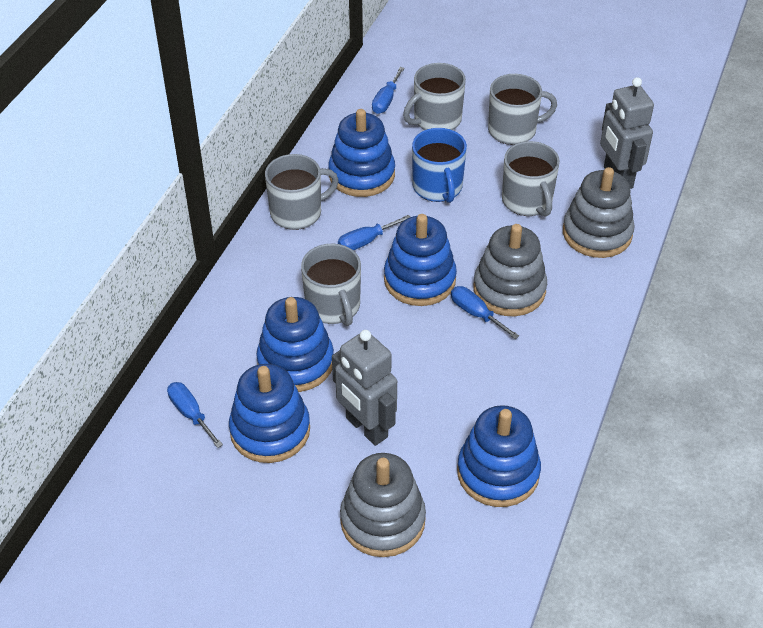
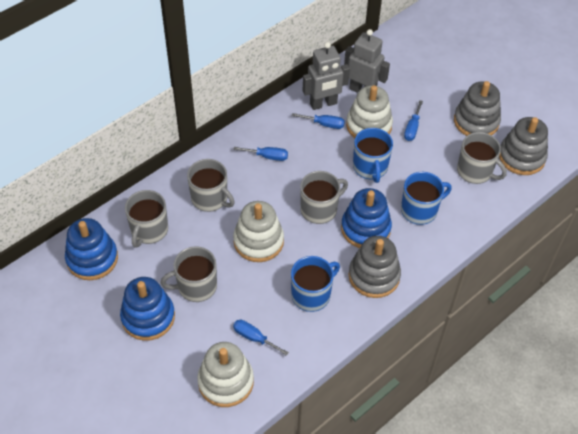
blue mug: 1 -> 3
blue stacking toy: 5 -> 3
white stacking toy: 0 -> 3

